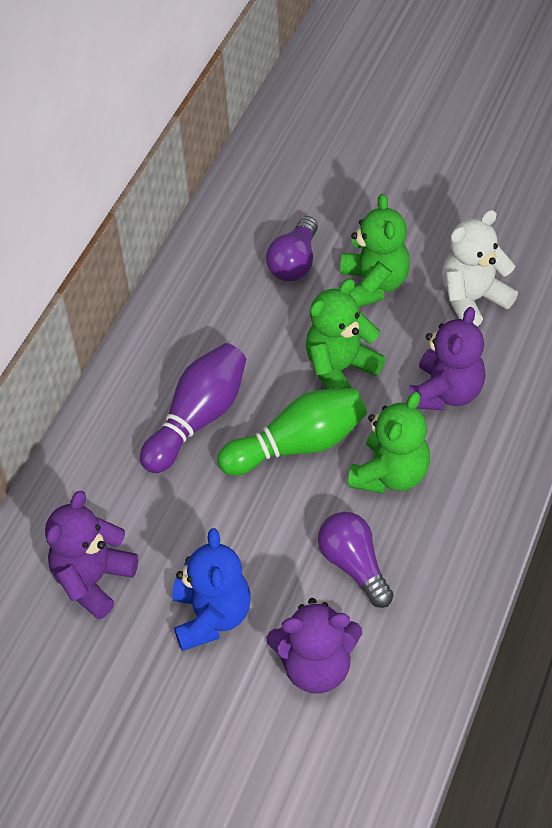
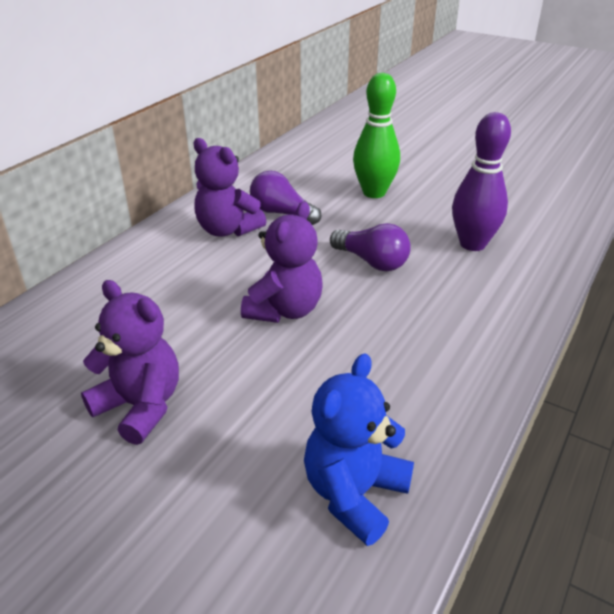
green teddy bear: 3 -> 0
white teddy bear: 1 -> 0

